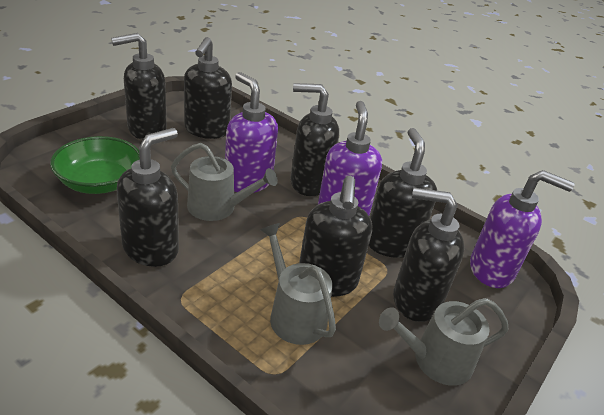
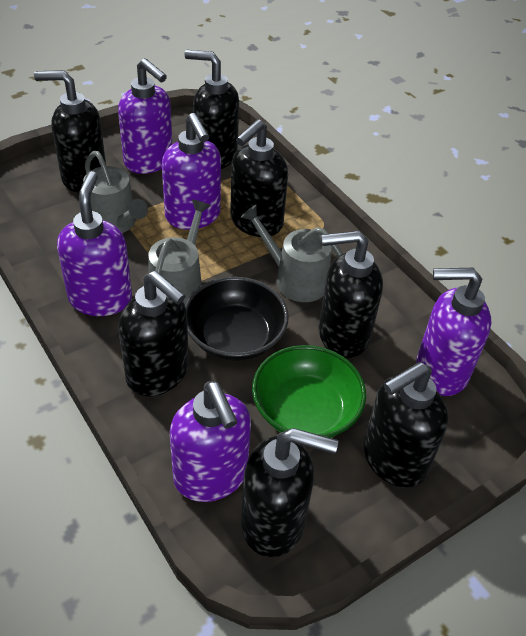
black bowl: 0 -> 1
purple soap dispenser: 3 -> 5

